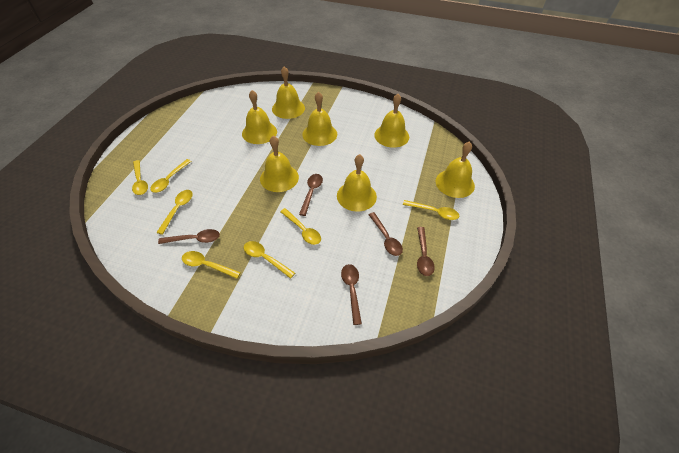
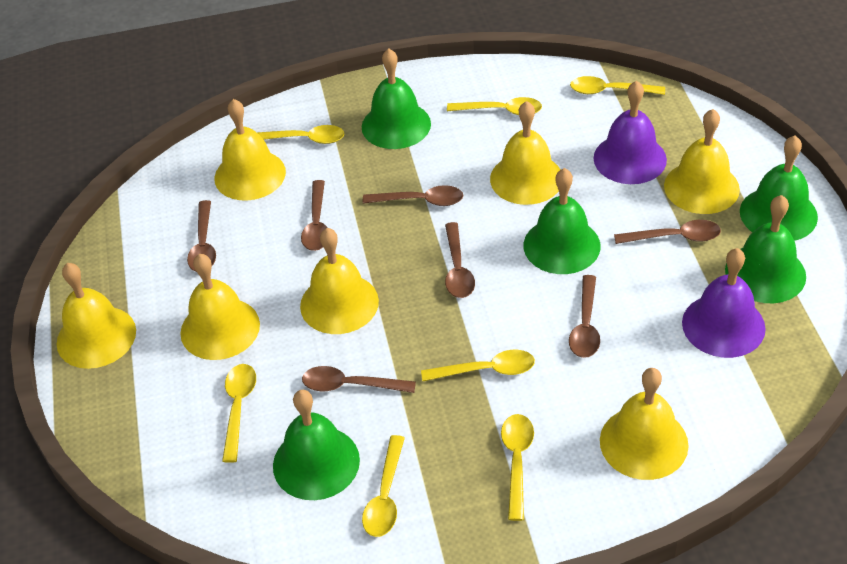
brown spoon: 5 -> 7
green bell: 0 -> 5
purple bell: 0 -> 2

